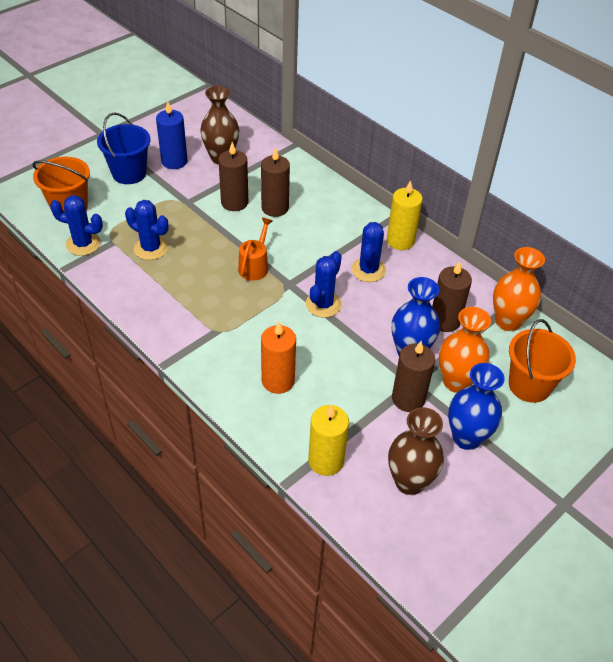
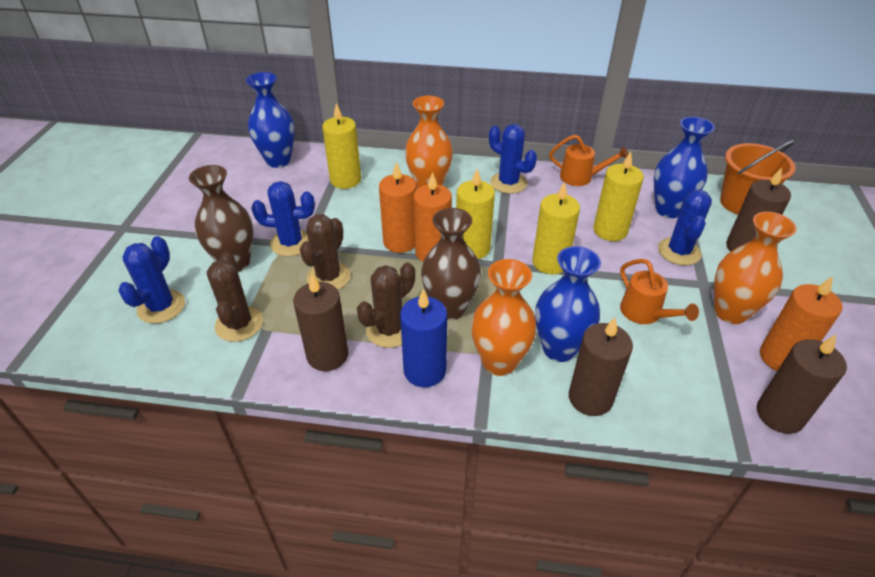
blue bucket: 1 -> 0
blue vase: 2 -> 3
brown cactus: 0 -> 3
orange bucket: 2 -> 1
orange candle: 1 -> 3
orange vase: 2 -> 3
orange watering can: 1 -> 2
yellow candle: 2 -> 4

